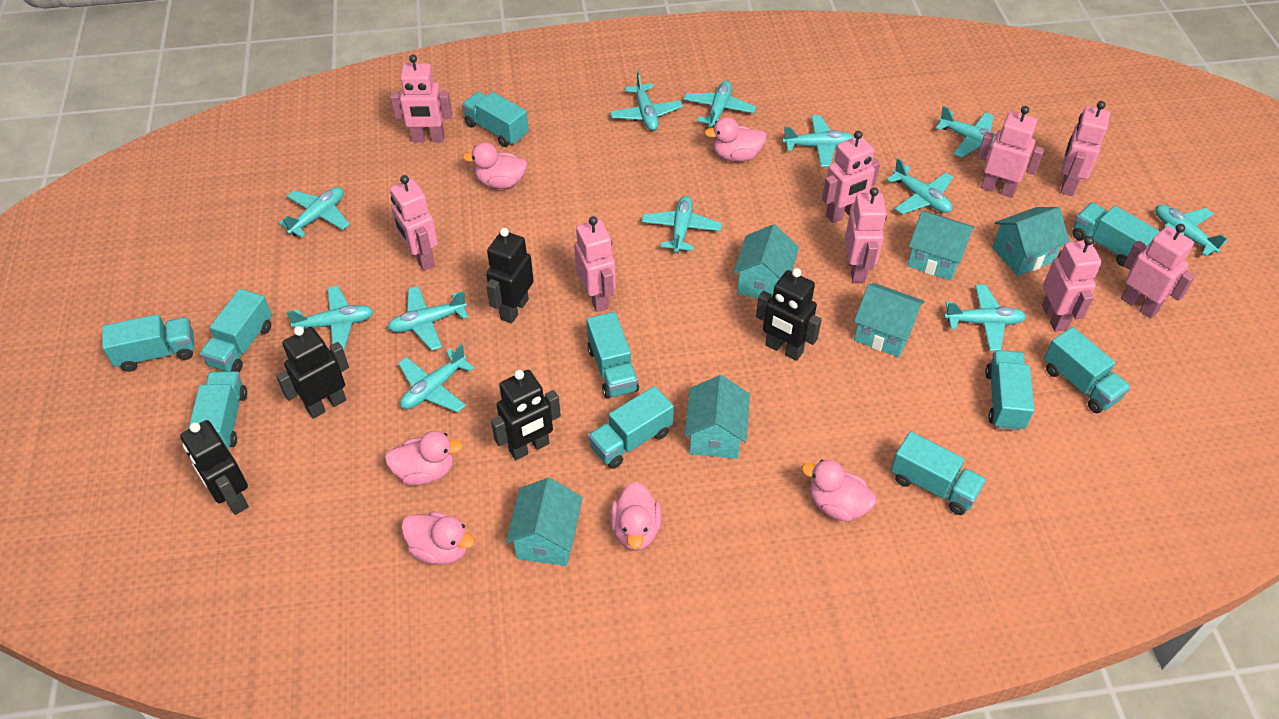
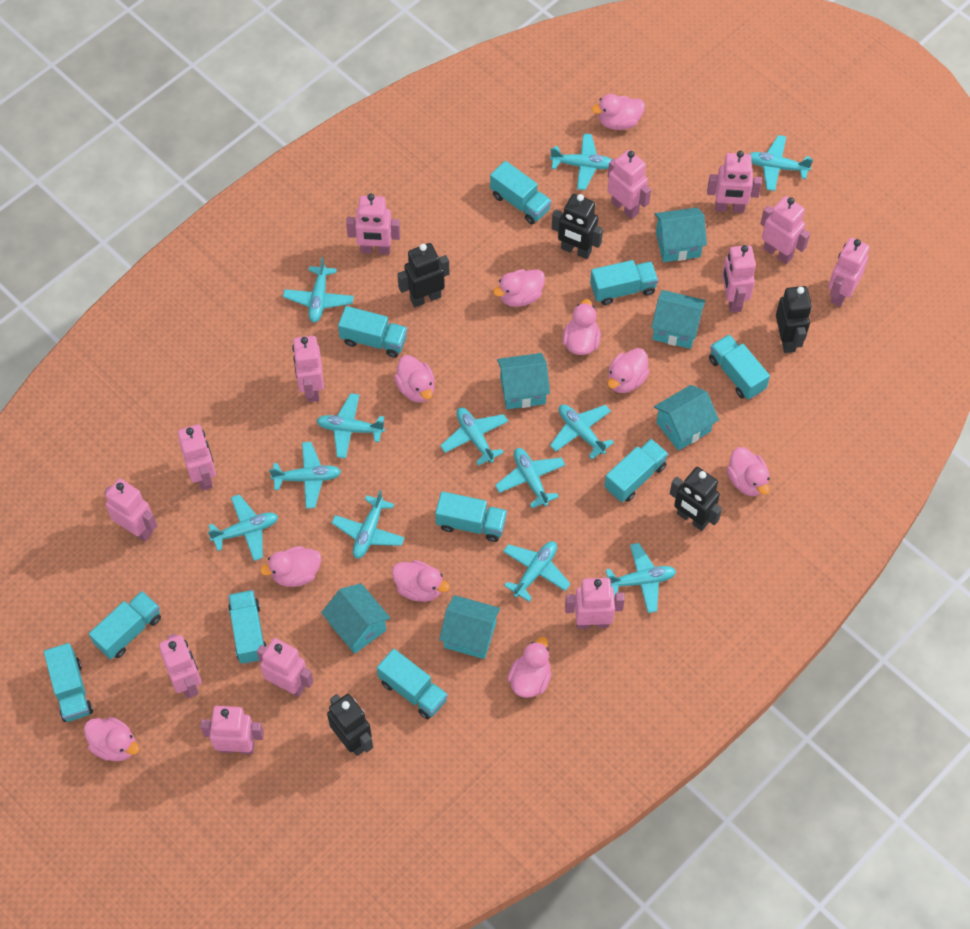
pink duck: 6 -> 10
pink robot: 9 -> 13

